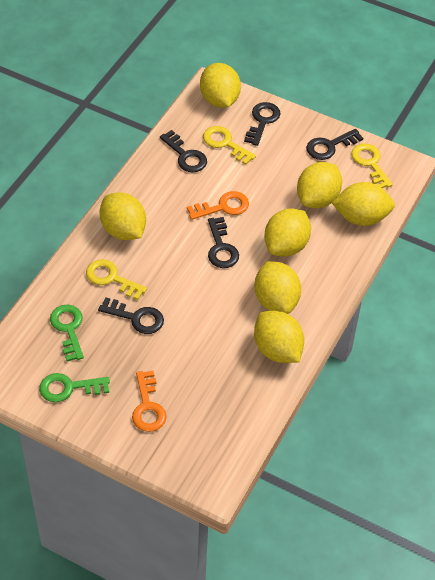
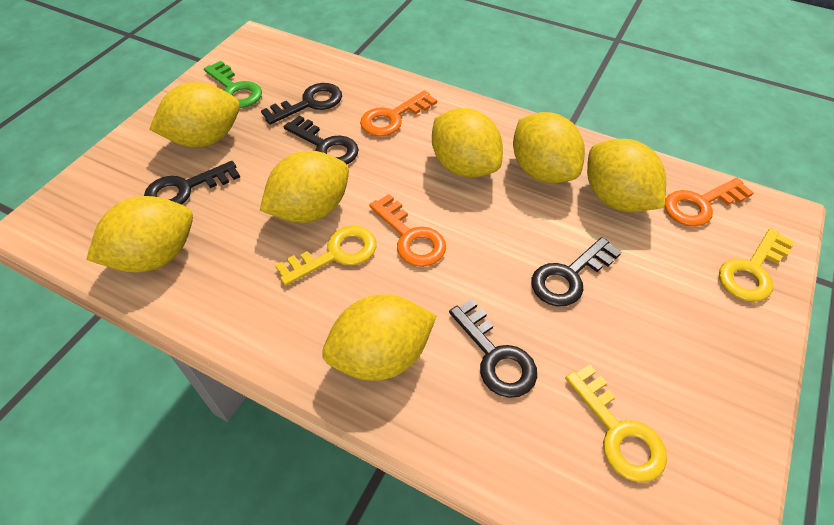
green key: 2 -> 1
orange key: 2 -> 3

